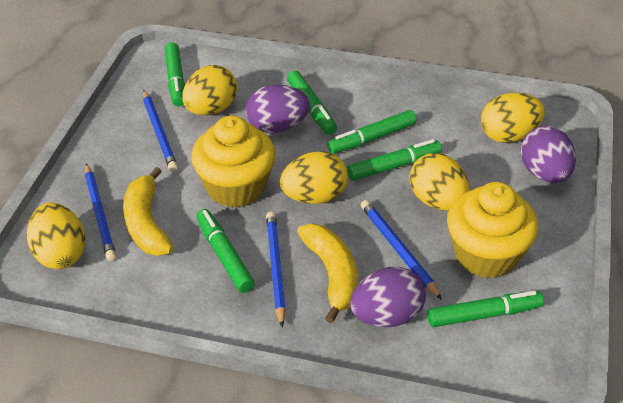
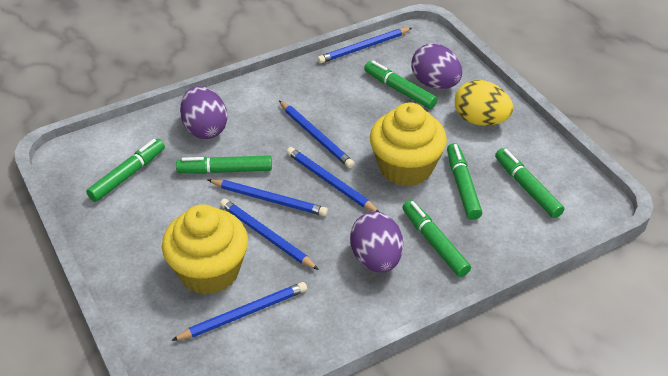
blue pencil: 4 -> 6
yellow banana: 2 -> 0
yellow egg: 5 -> 1

